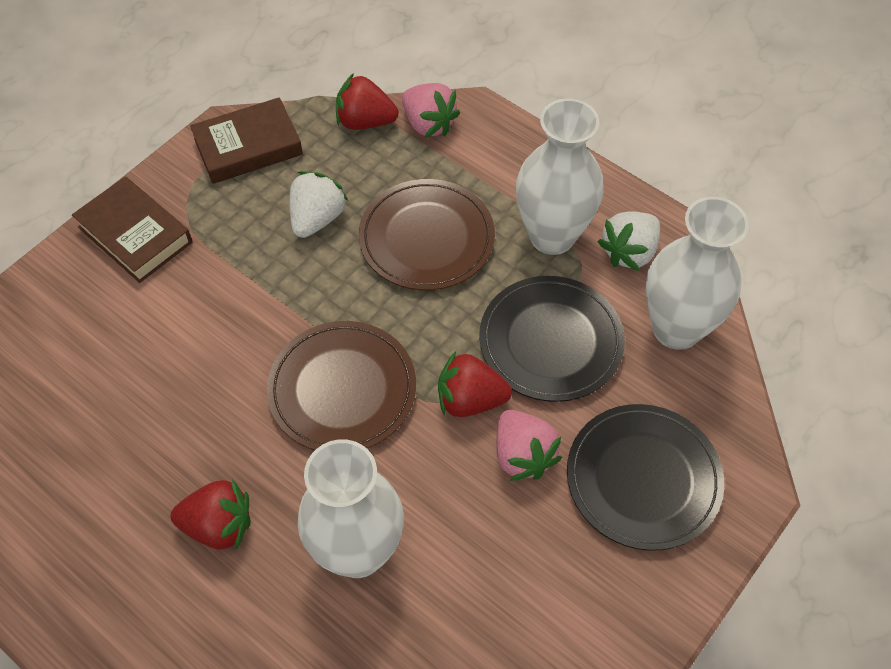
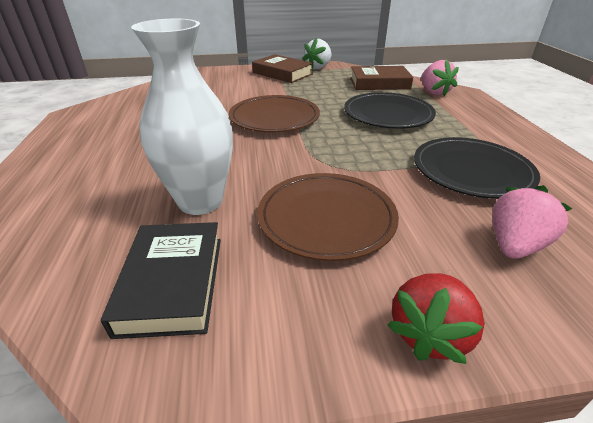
black book: 0 -> 1
red strawberry: 3 -> 1
white strawberry: 2 -> 1
white vase: 3 -> 1

